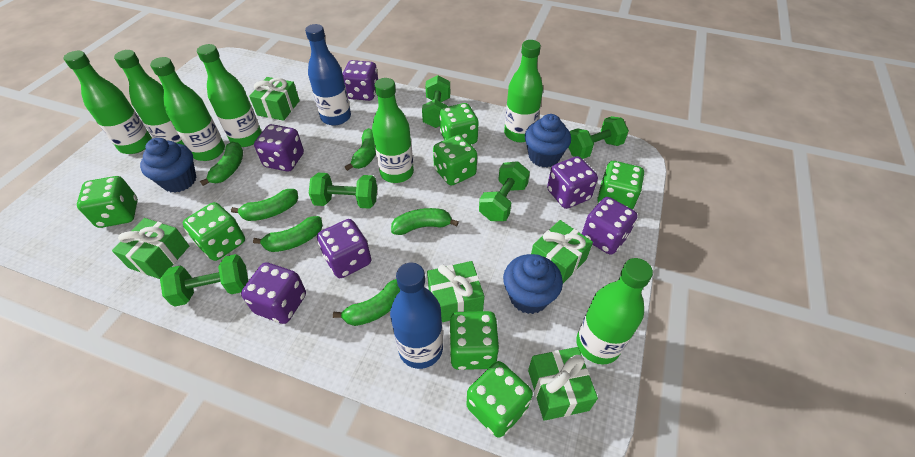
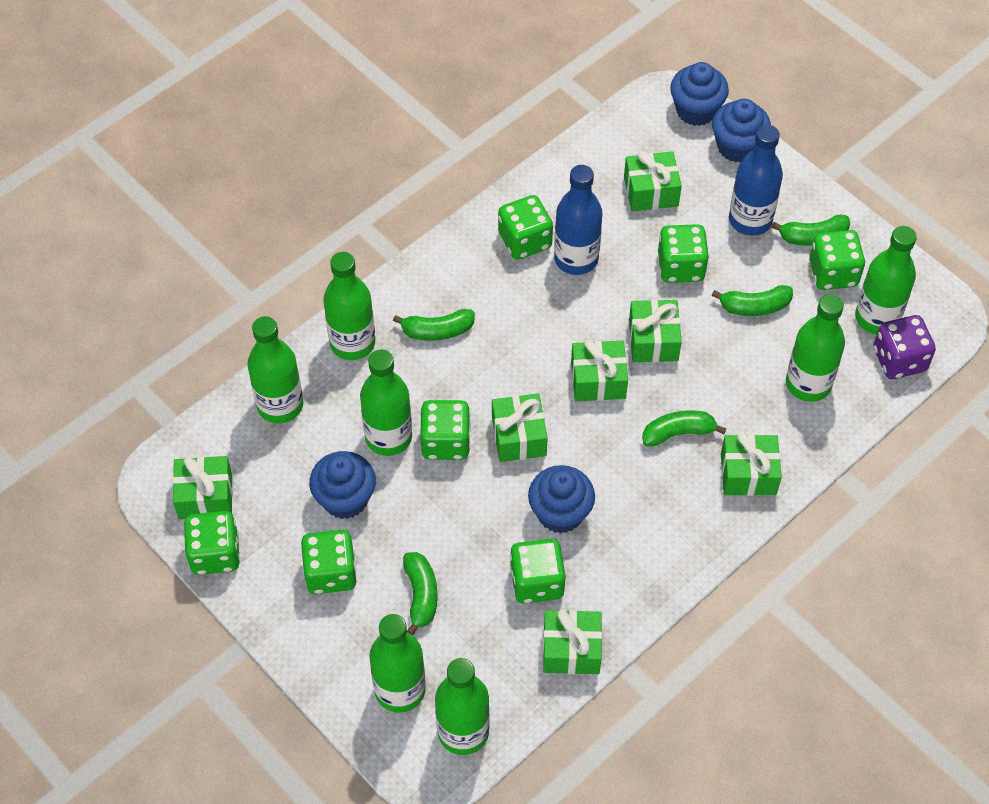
blue cupcake: 3 -> 4
green banana: 6 -> 5
green dumbbell: 5 -> 0
green gift: 5 -> 7
purple dice: 6 -> 1

